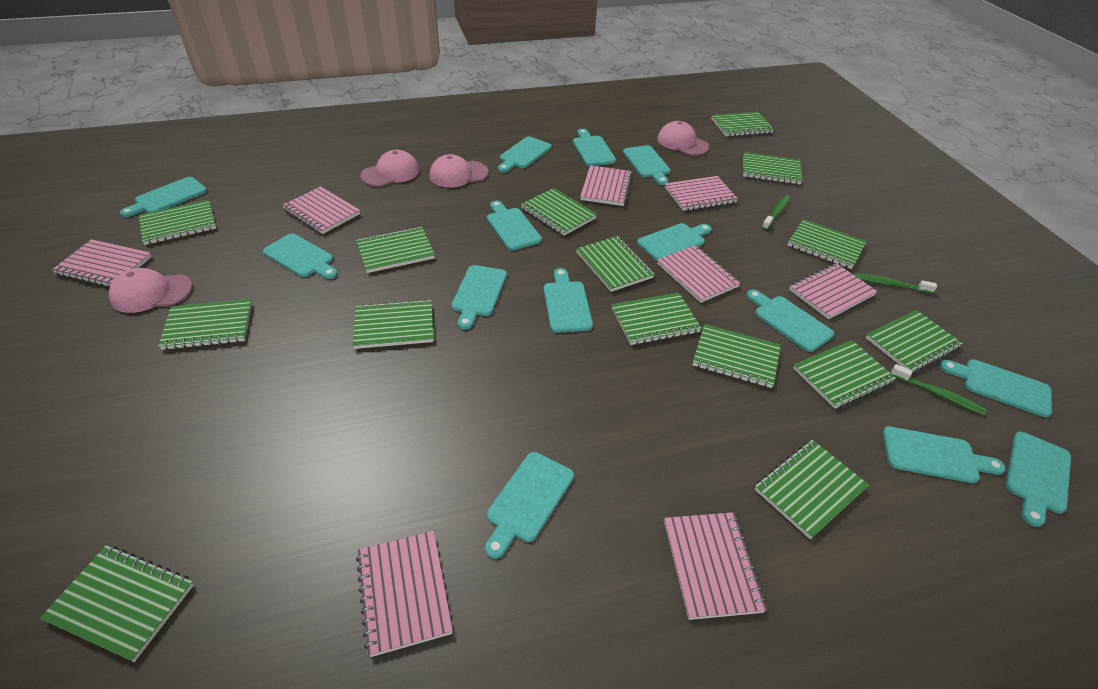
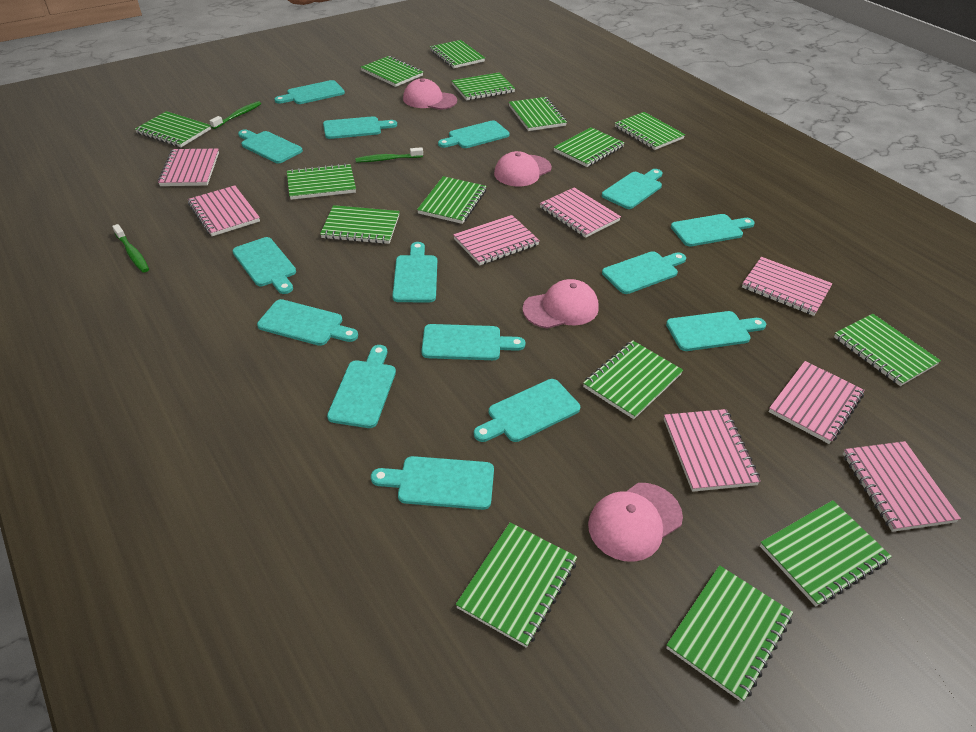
turquoise cutting board: 14 -> 15

